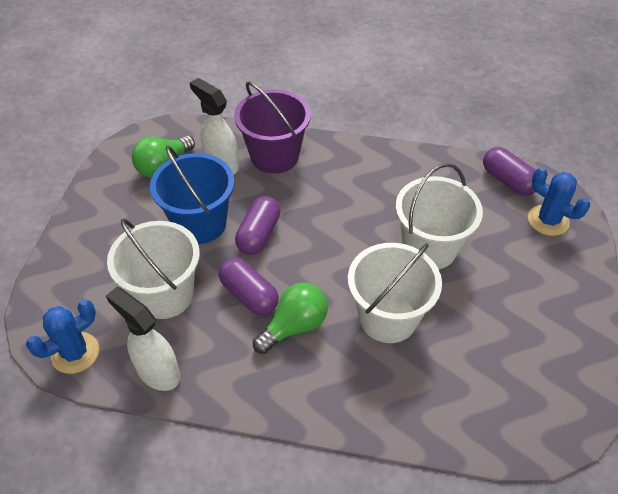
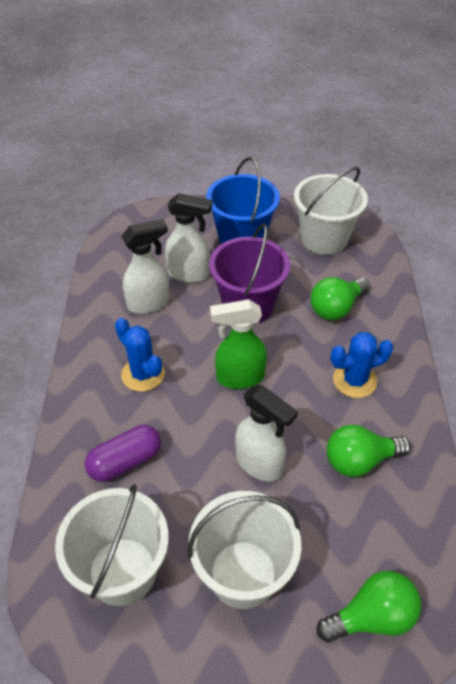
green light bulb: 2 -> 3
green spray bottle: 0 -> 1
purple capsule: 3 -> 1
white spray bottle: 2 -> 3

